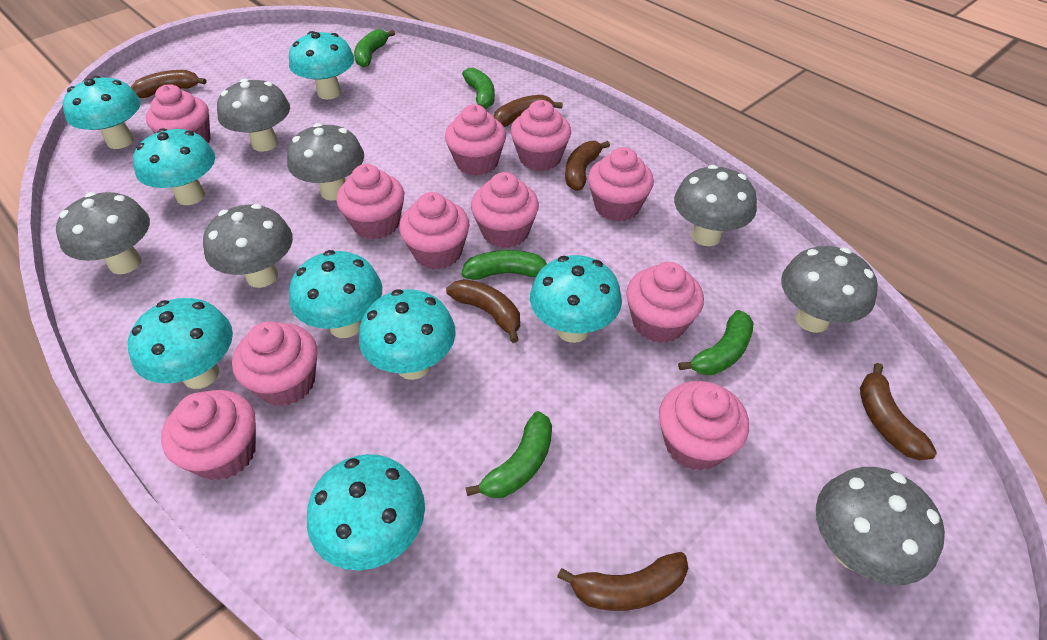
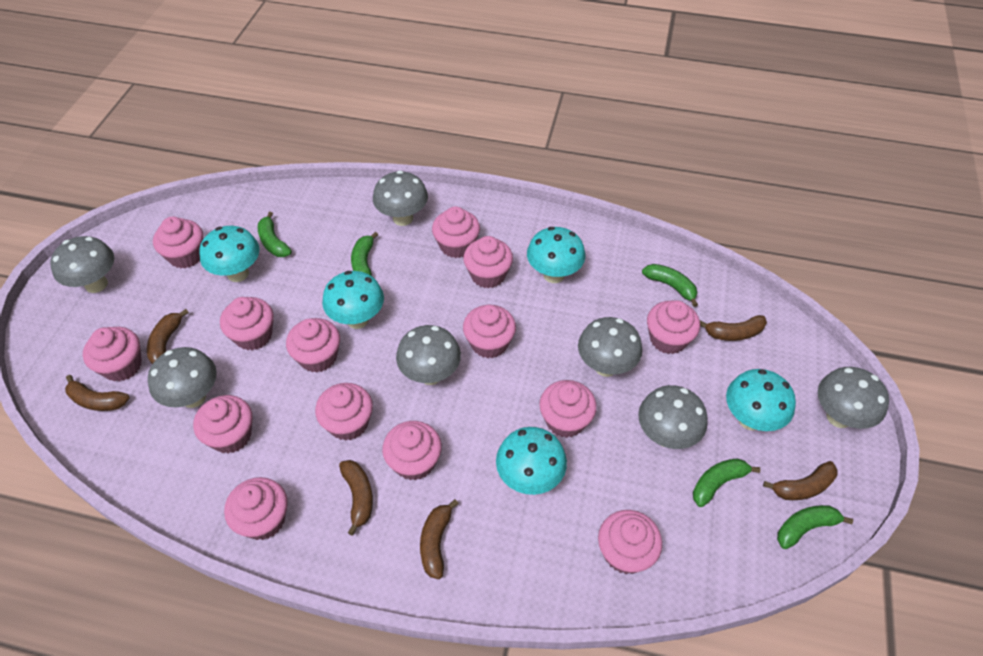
pink cupcake: 11 -> 14
turquoise mushroom: 8 -> 5

